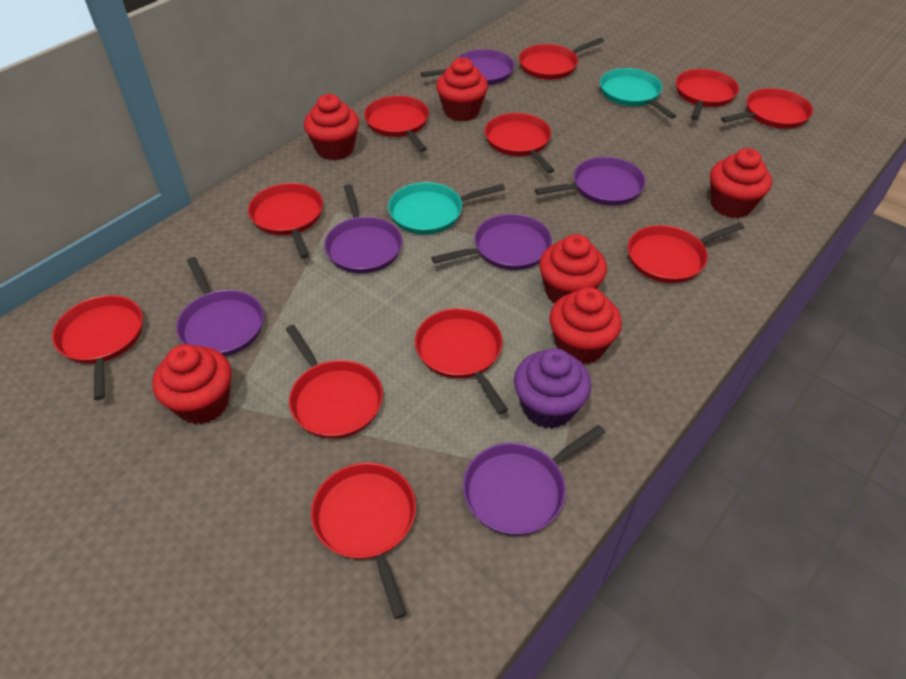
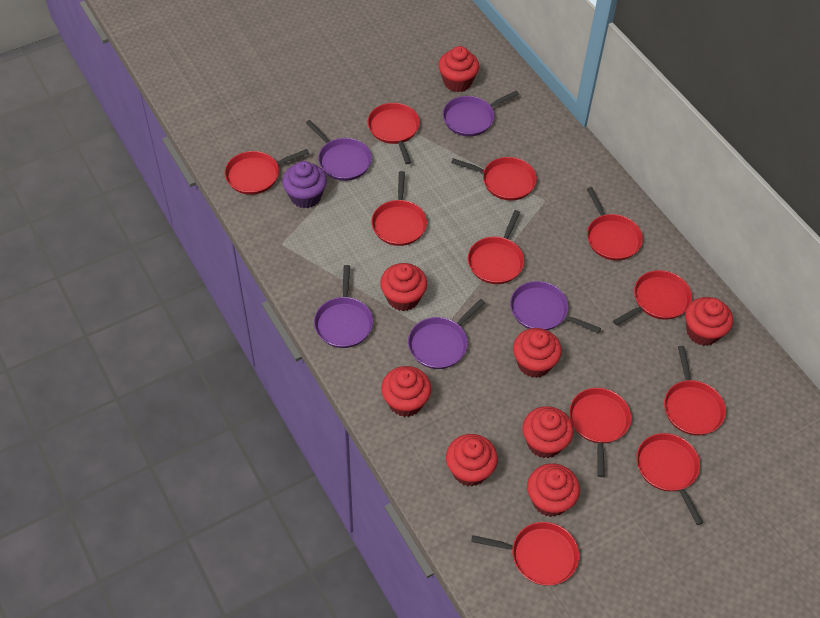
purple pan: 6 -> 5
red cupcake: 6 -> 8
turquoise pan: 2 -> 0

